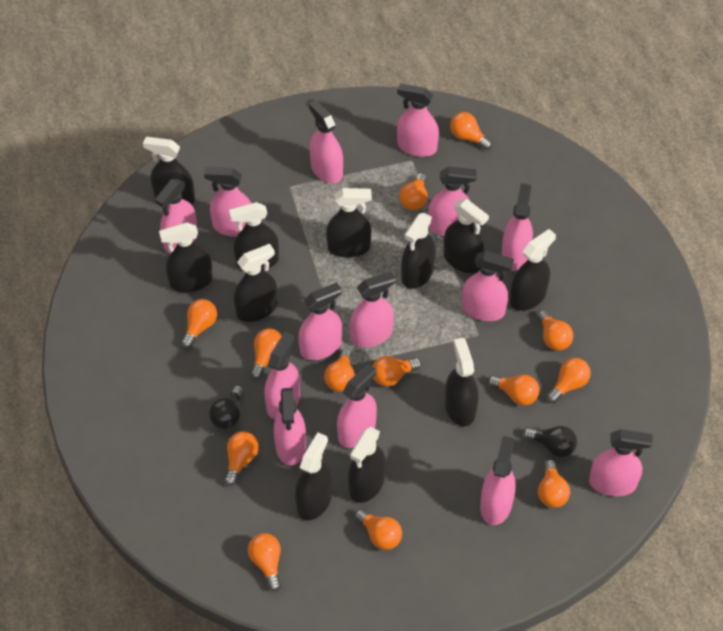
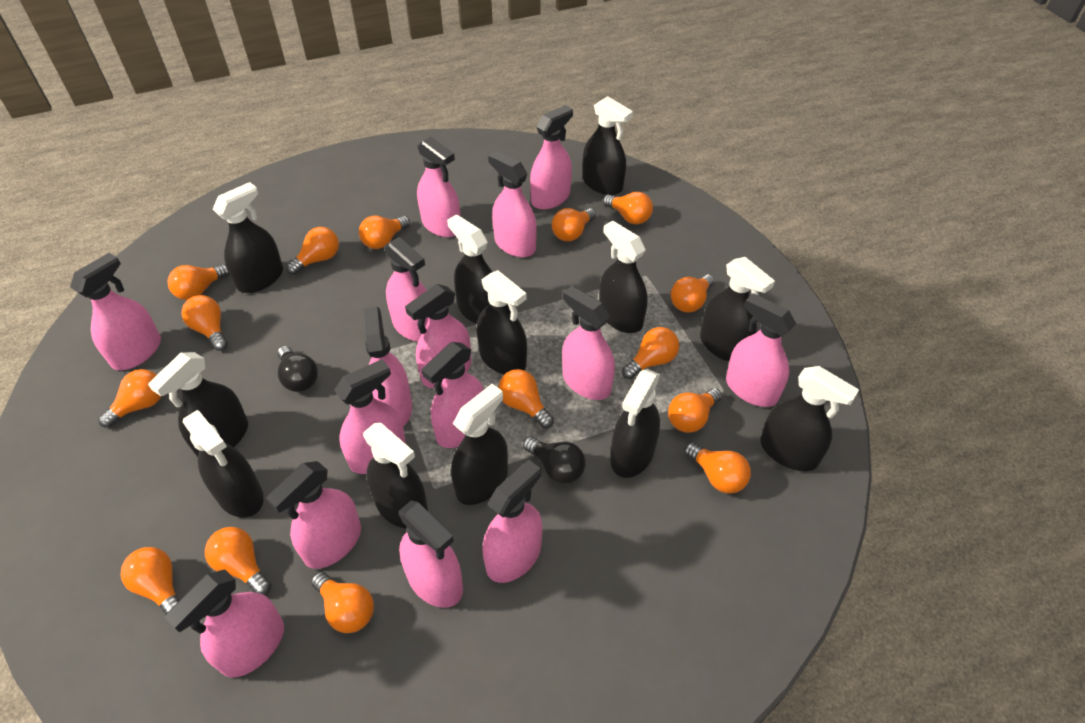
black spray bottle: 11 -> 12
orange light bulb: 13 -> 15
pink spray bottle: 14 -> 15

